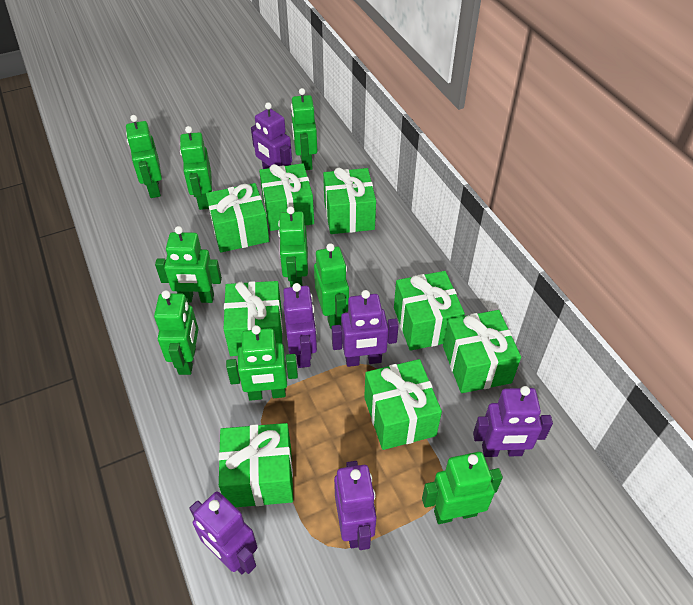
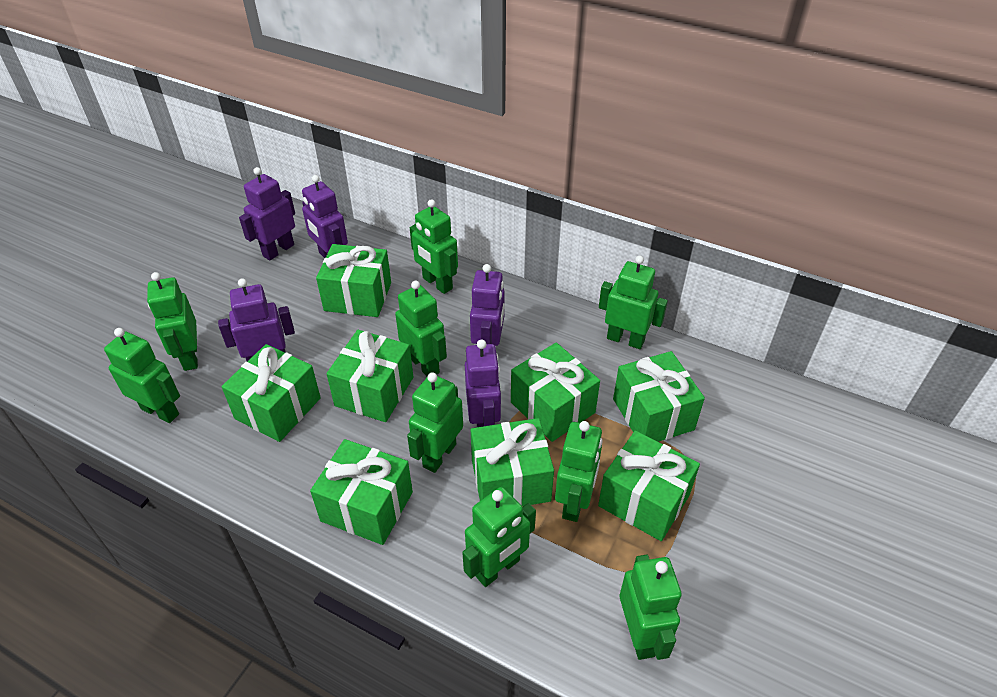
purple robot: 6 -> 5

